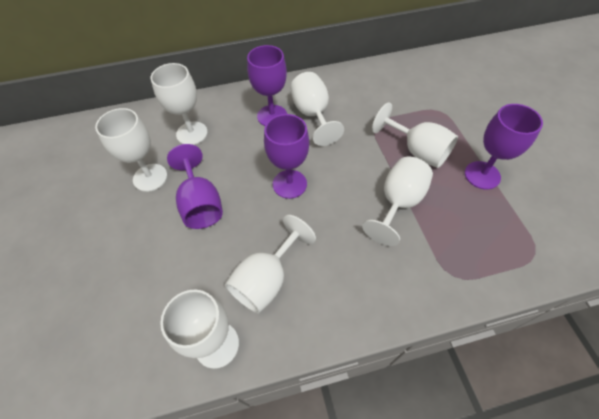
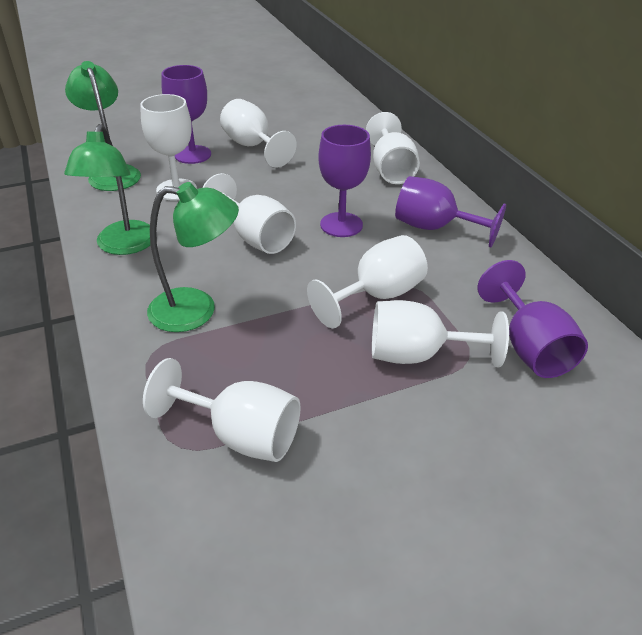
green lamp: 0 -> 3

